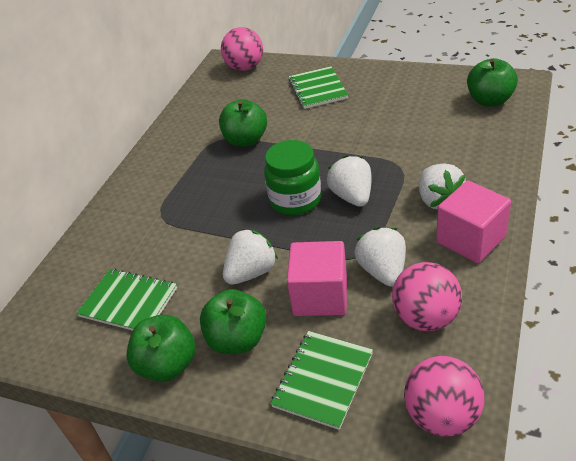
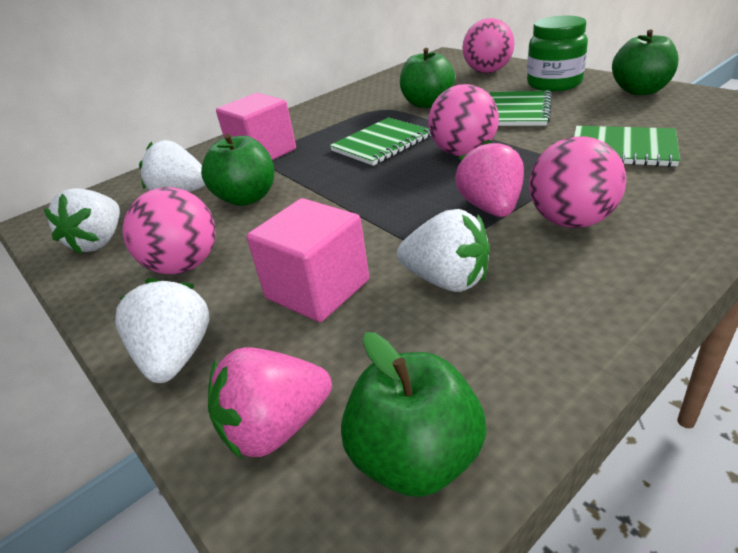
pink ball: 3 -> 4
pink strawberry: 0 -> 2

